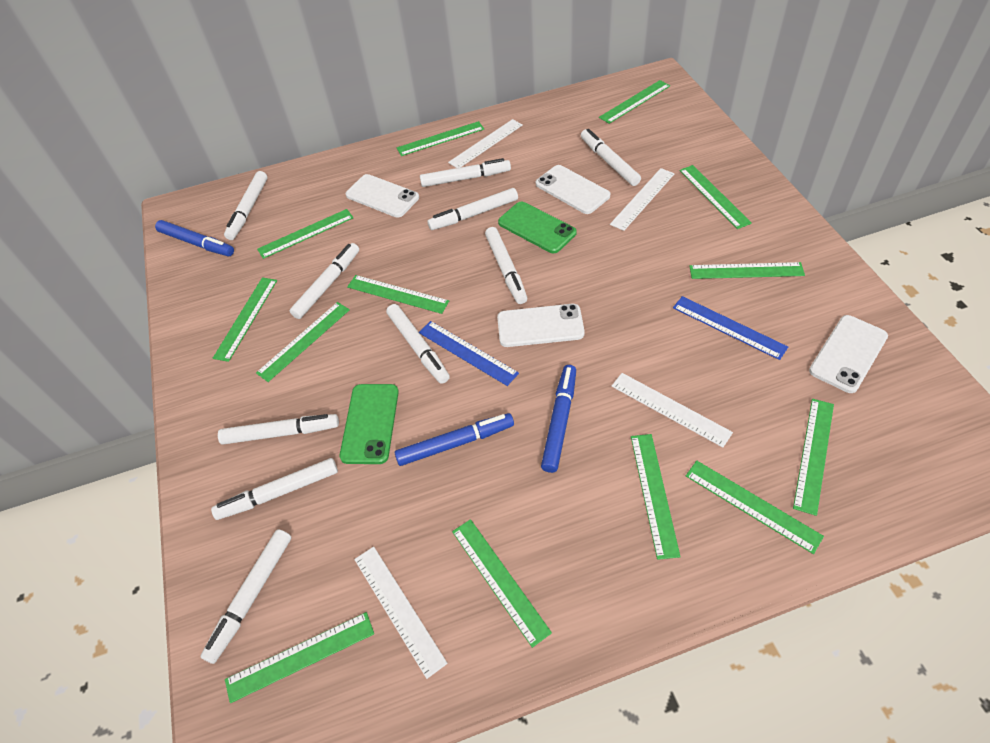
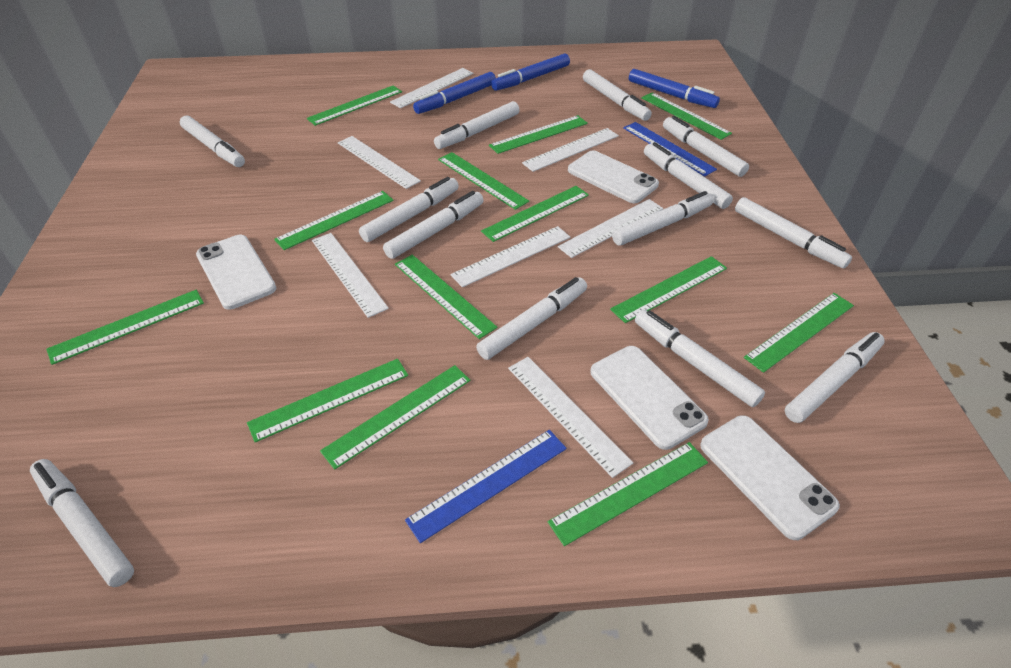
green phone: 2 -> 0
white marker: 10 -> 13
white ruler: 4 -> 7

